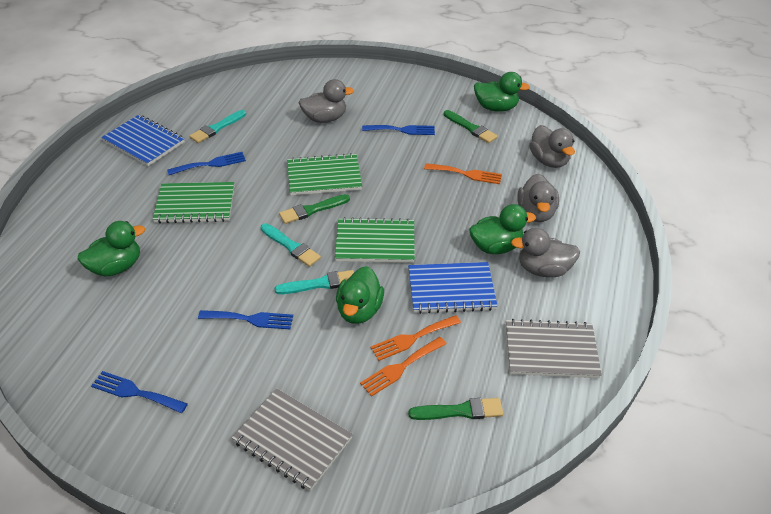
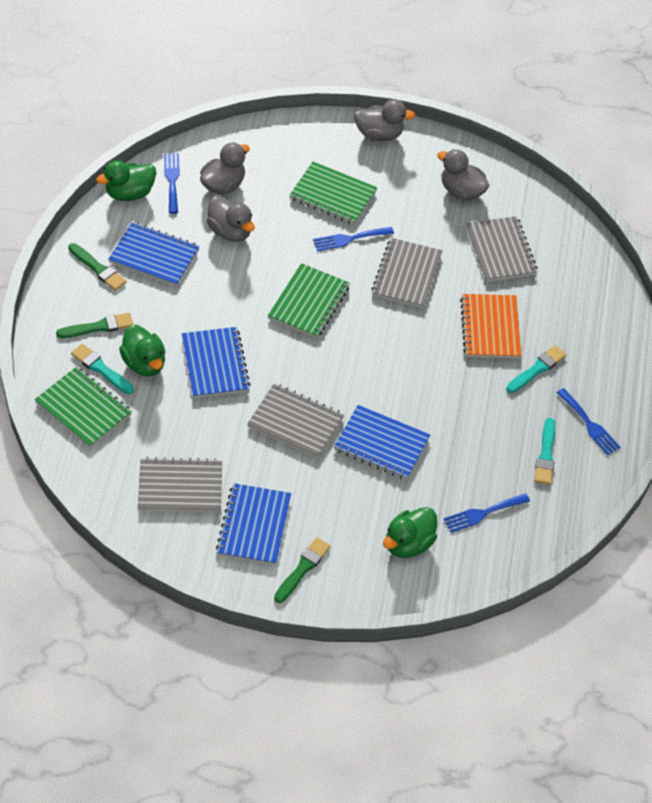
blue notebook: 2 -> 4
green duck: 4 -> 3
grey notebook: 2 -> 4
orange fork: 3 -> 0
orange notebook: 0 -> 1

